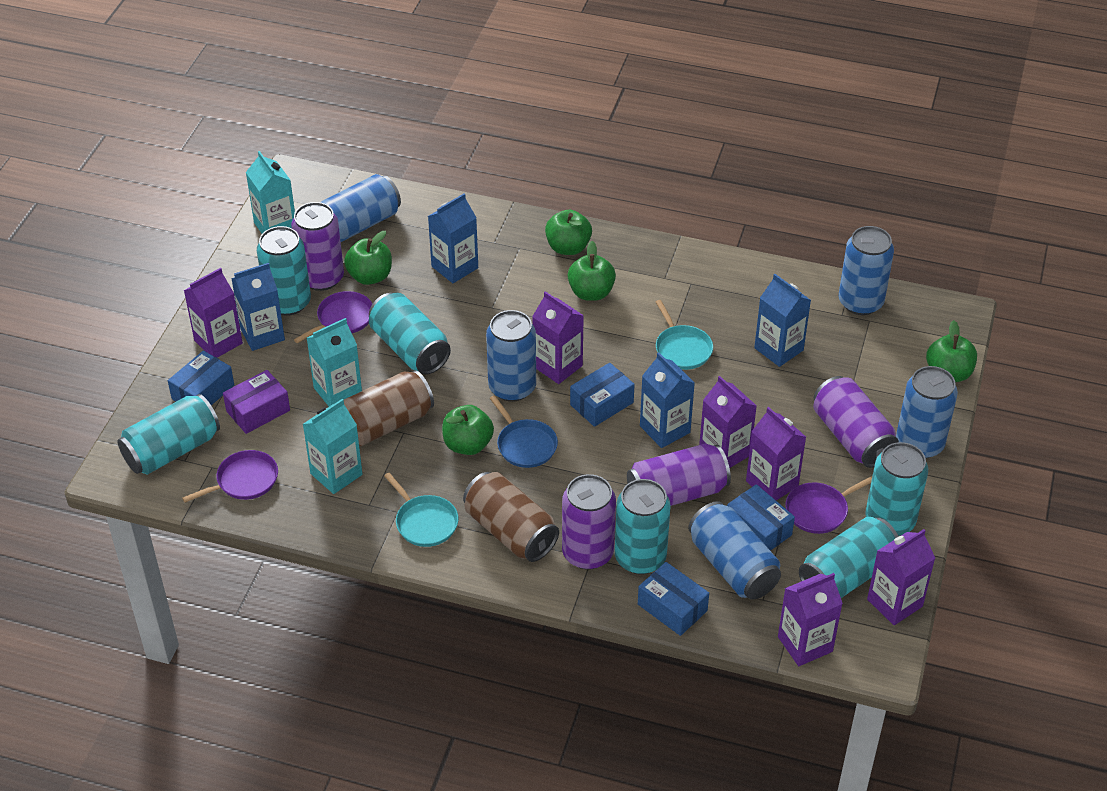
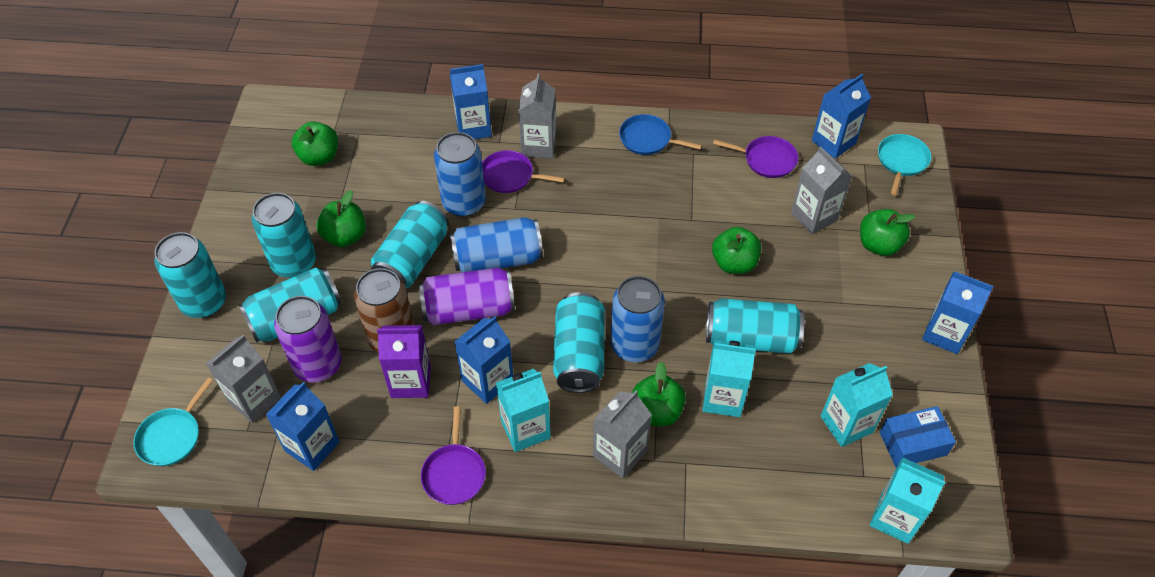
blue box: 4 -> 1
blue can: 5 -> 3
blue carton: 4 -> 5
brown can: 2 -> 1
grey carton: 0 -> 4
purple box: 1 -> 0
purple can: 4 -> 2
purple carton: 6 -> 1
turquoise carton: 3 -> 4

